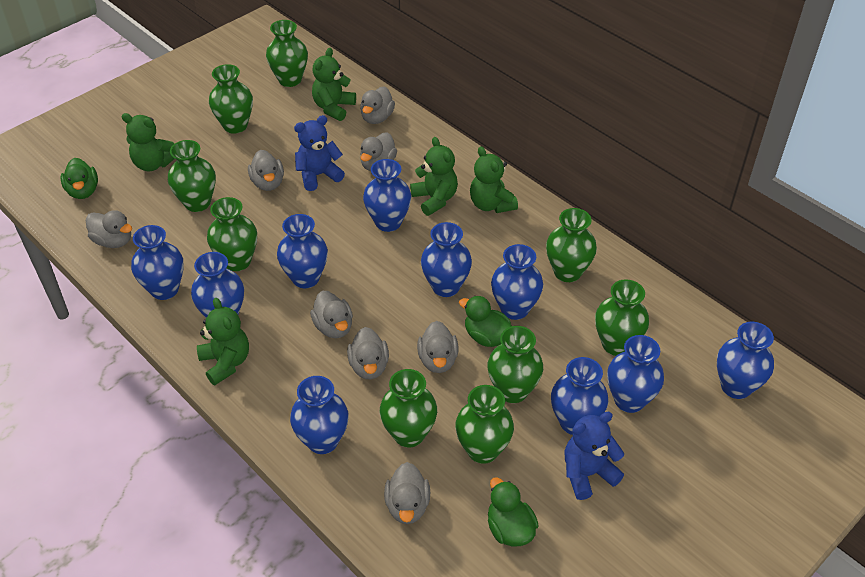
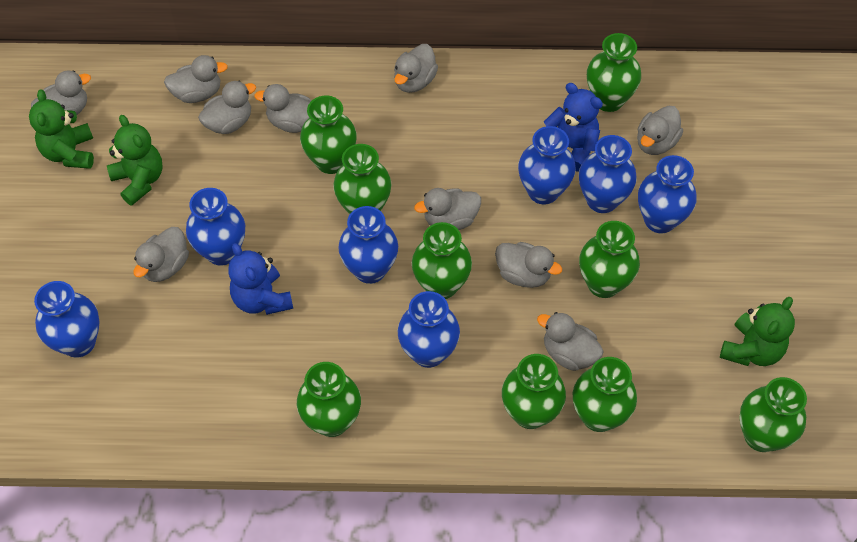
blue vase: 10 -> 7
green duck: 3 -> 0
green teddy bear: 5 -> 3
grey duck: 8 -> 10

